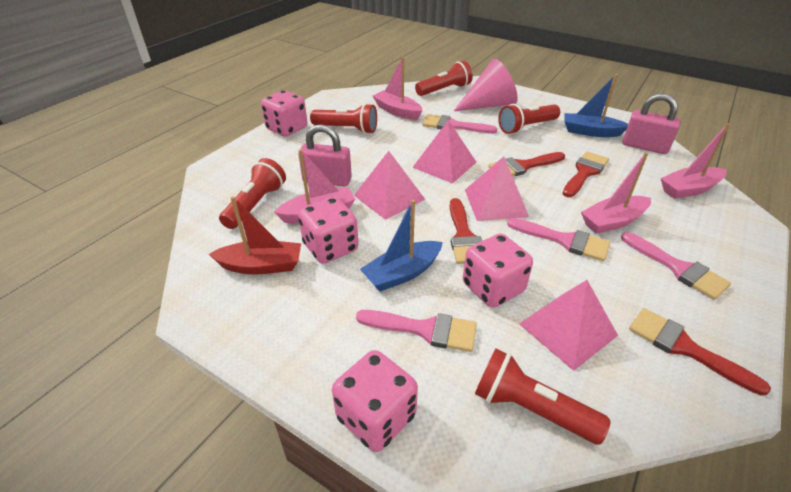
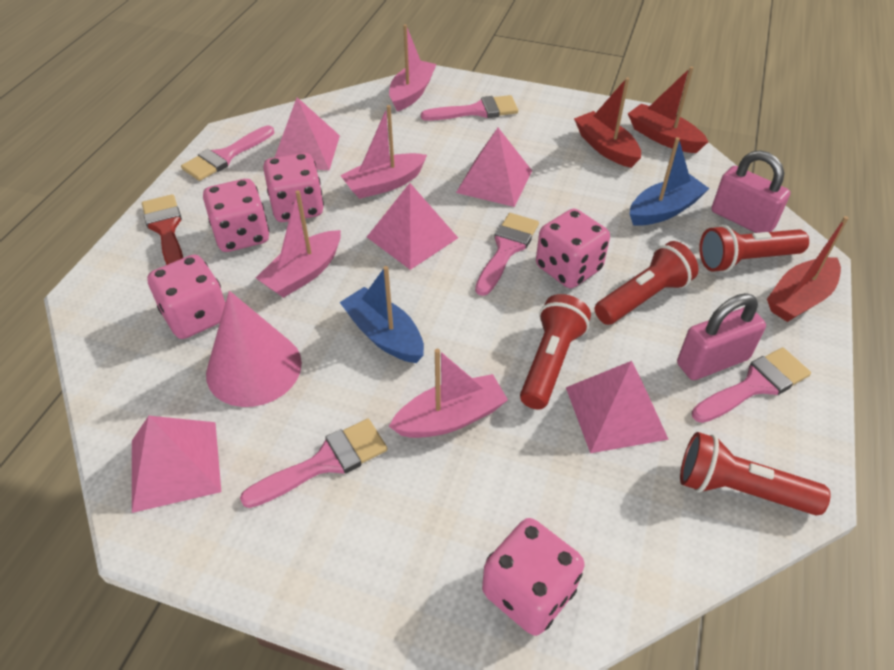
pink brush: 4 -> 5
pink dice: 4 -> 5
pink pyramid: 4 -> 5
red boat: 1 -> 3
red brush: 4 -> 1
red flashlight: 5 -> 4

